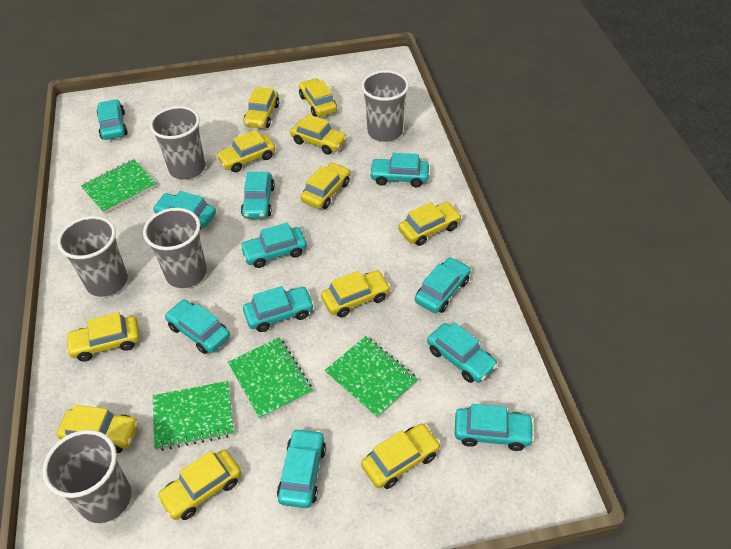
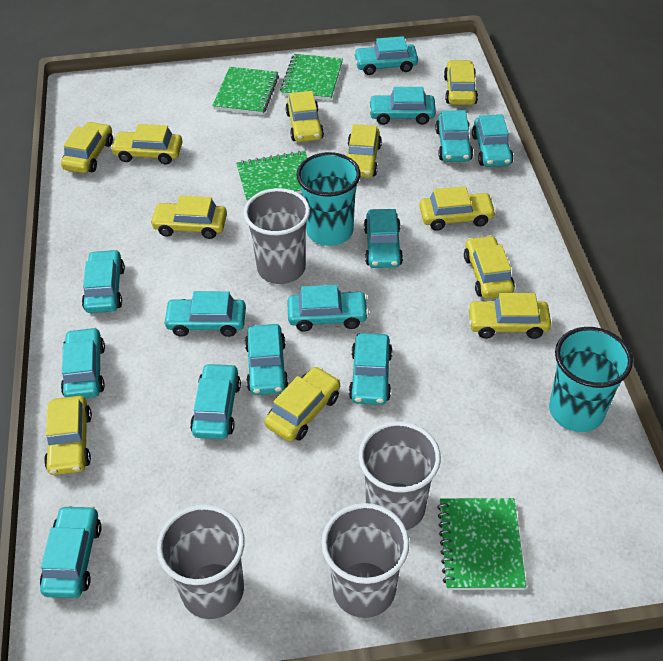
grey cup: 5 -> 4
turquoise car: 11 -> 13
turquoise cup: 0 -> 2

